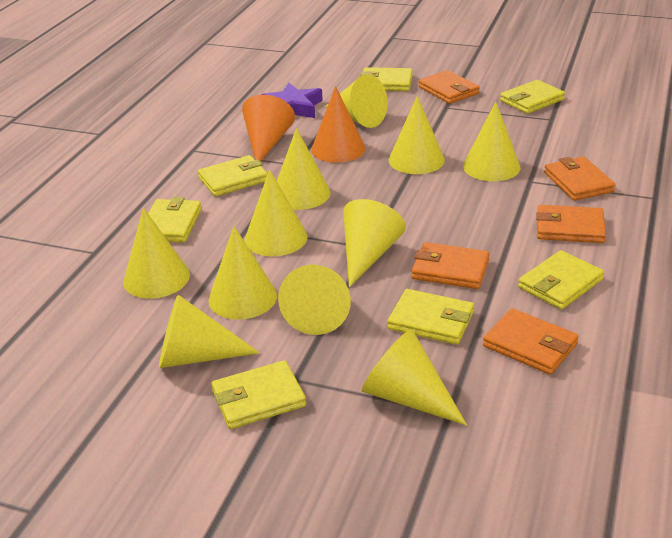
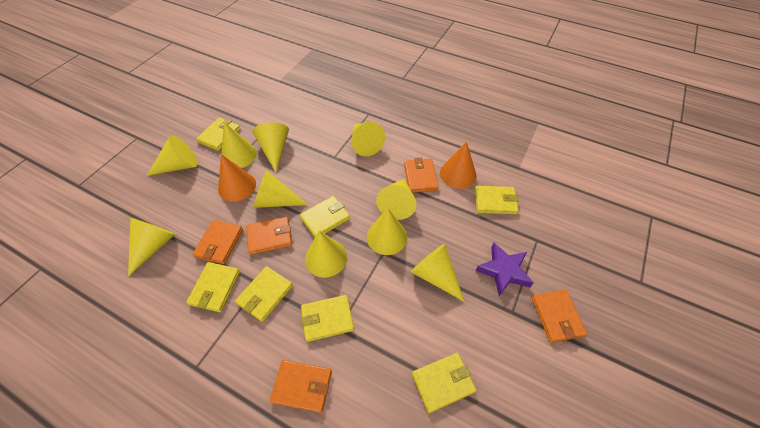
yellow cone: 11 -> 10

